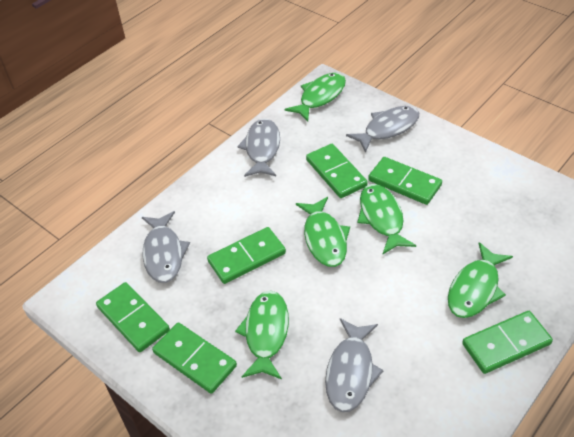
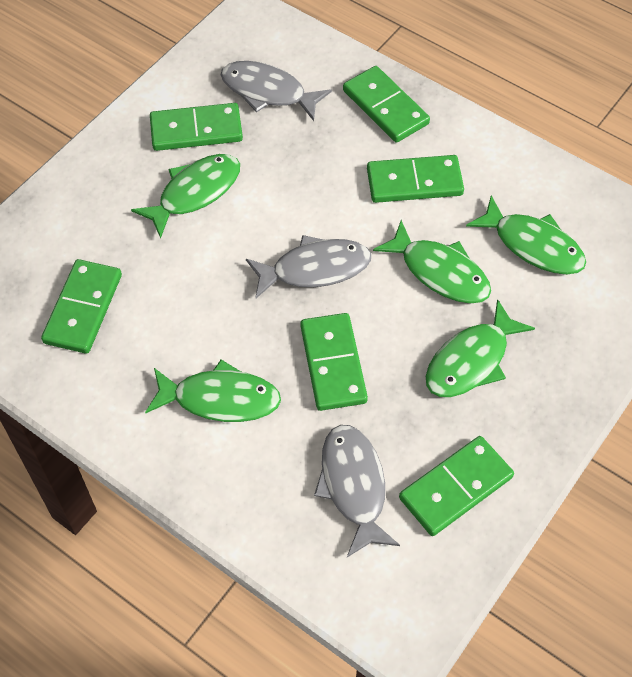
grey fish: 4 -> 3

